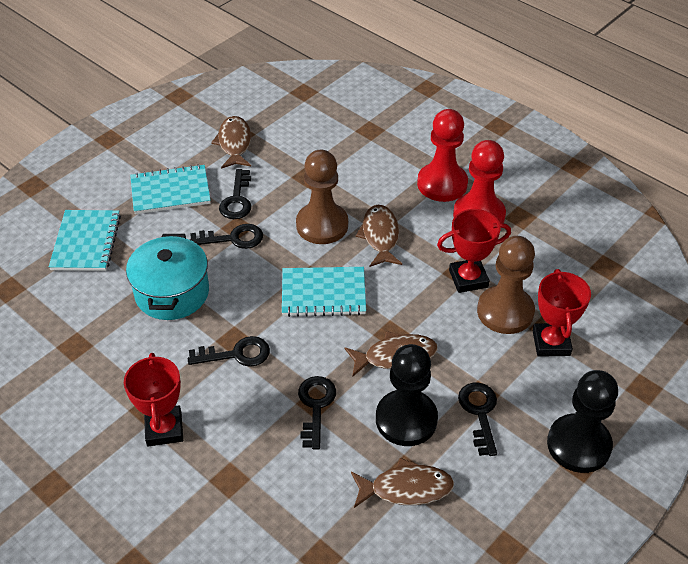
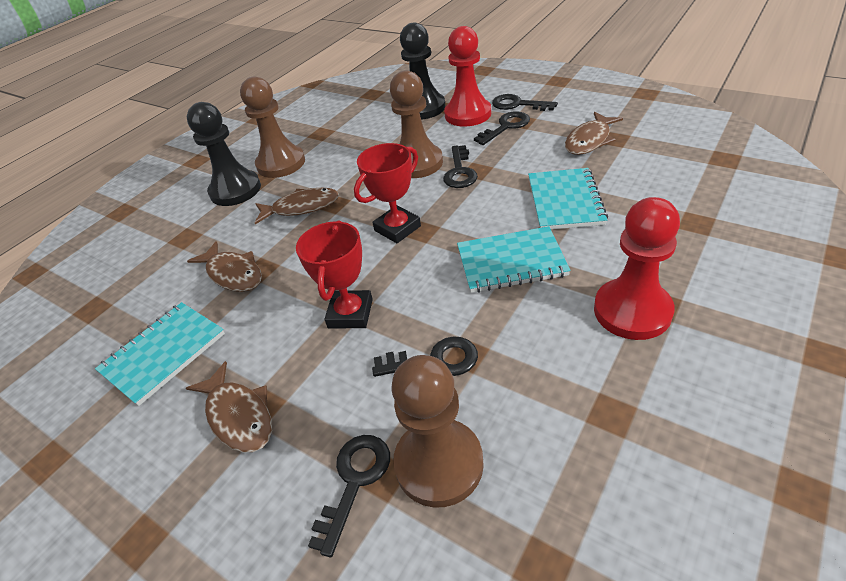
brown pawn: 2 -> 3
red trophy: 3 -> 2
turquoise pot: 1 -> 0

